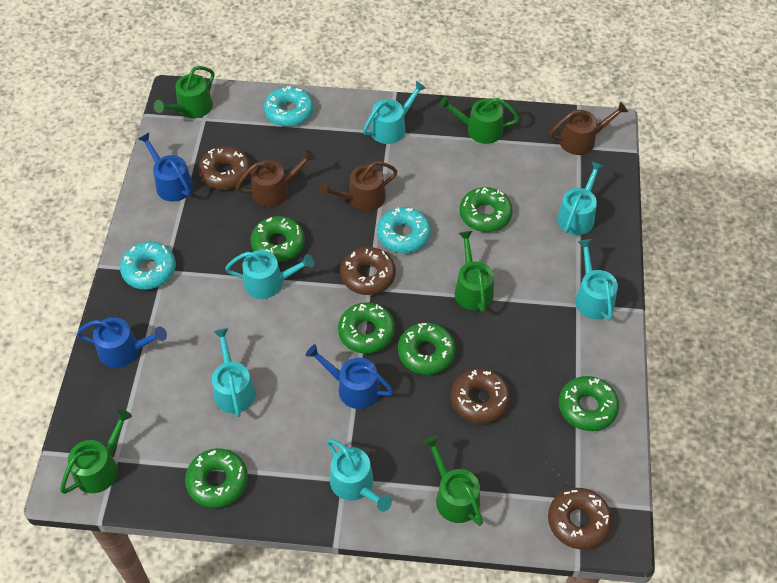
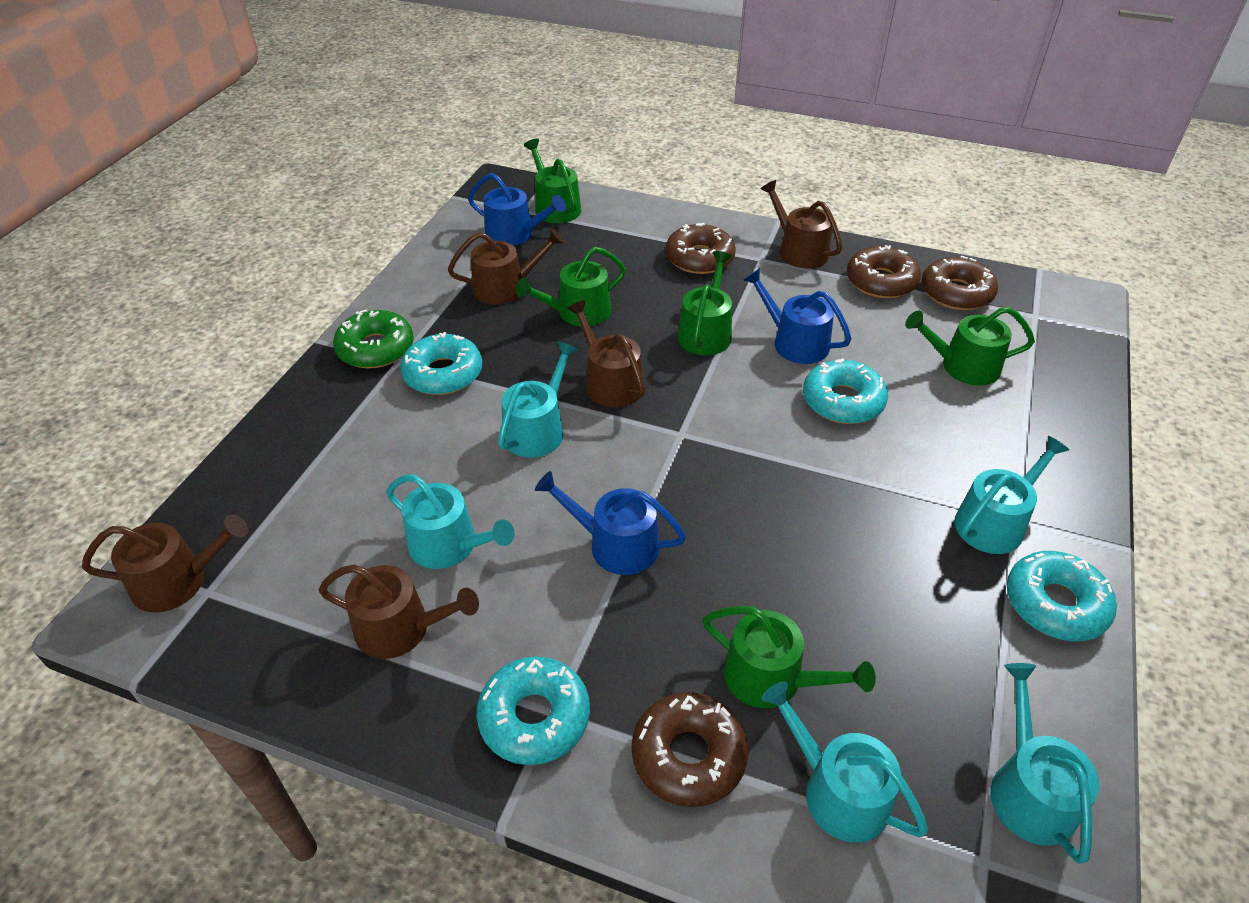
brown watering can: 3 -> 5
green donut: 6 -> 1
turquoise donut: 3 -> 4
turquoise watering can: 6 -> 5

